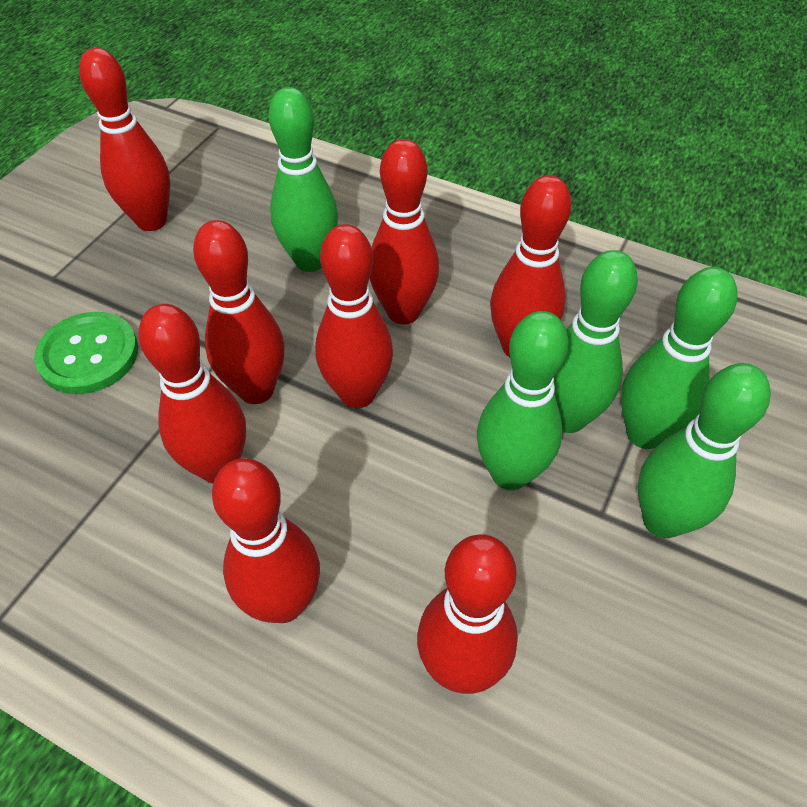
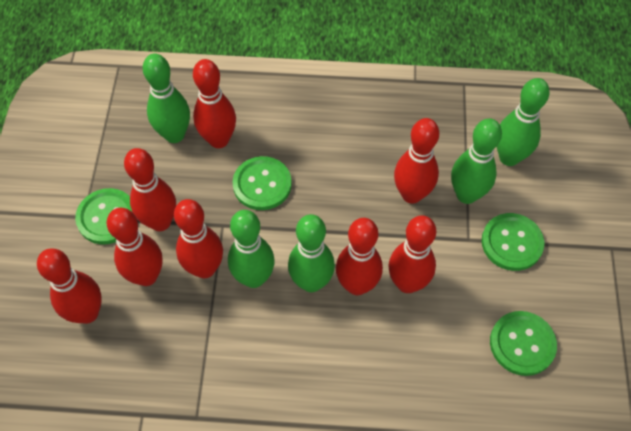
green button: 1 -> 4

